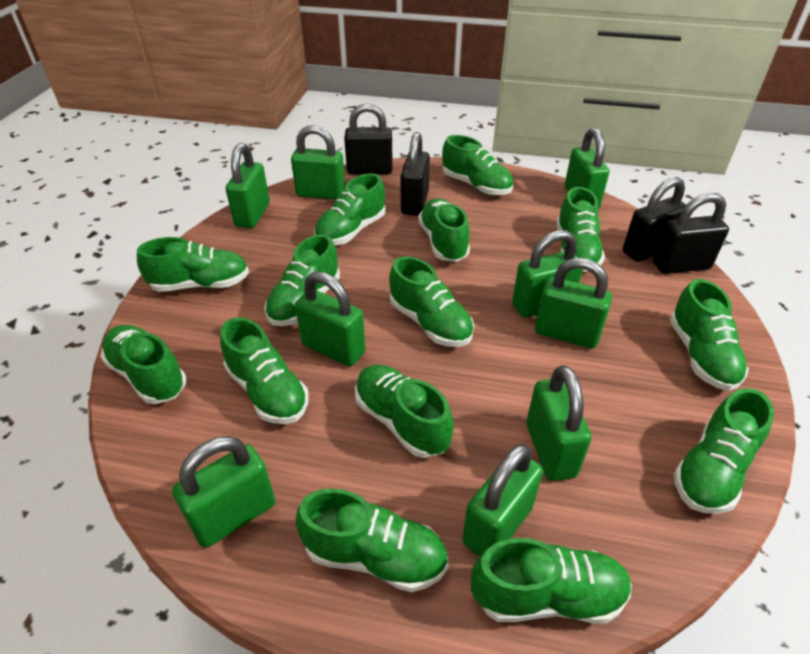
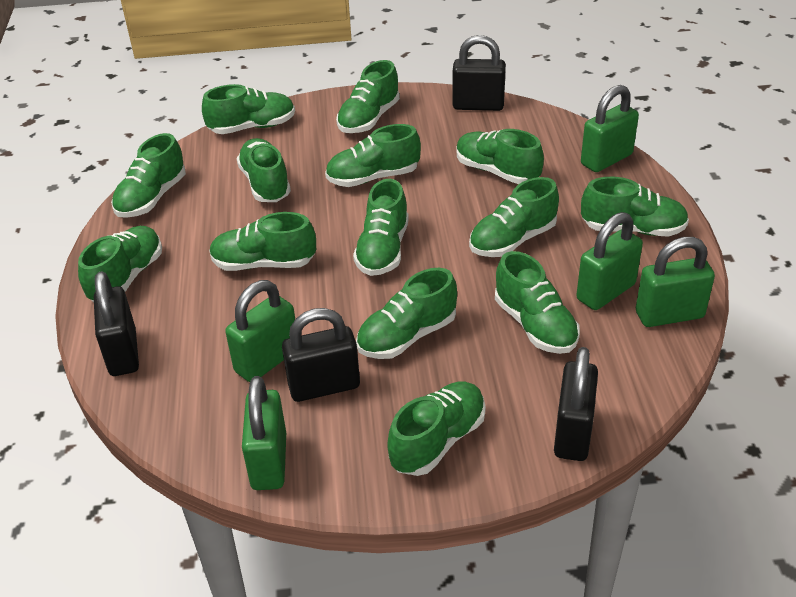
green padlock: 9 -> 5

